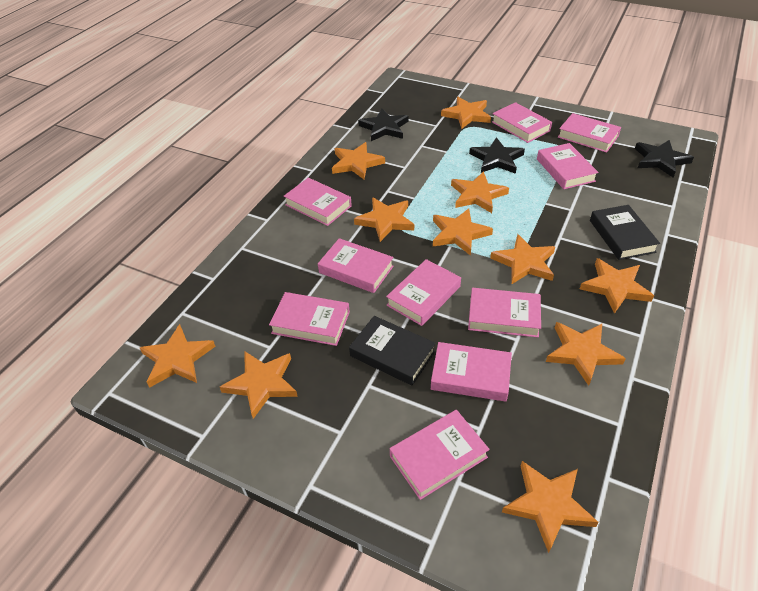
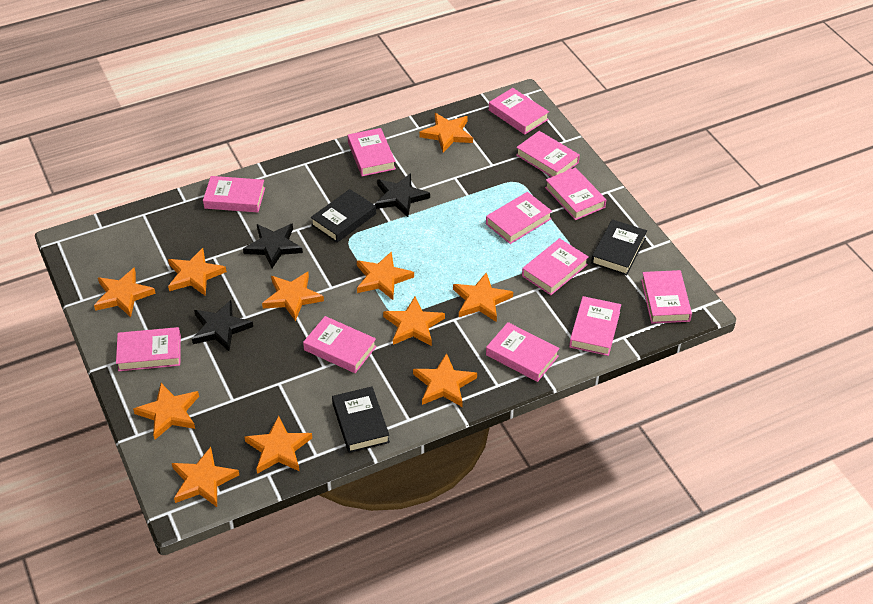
black book: 2 -> 3
pink book: 10 -> 12

